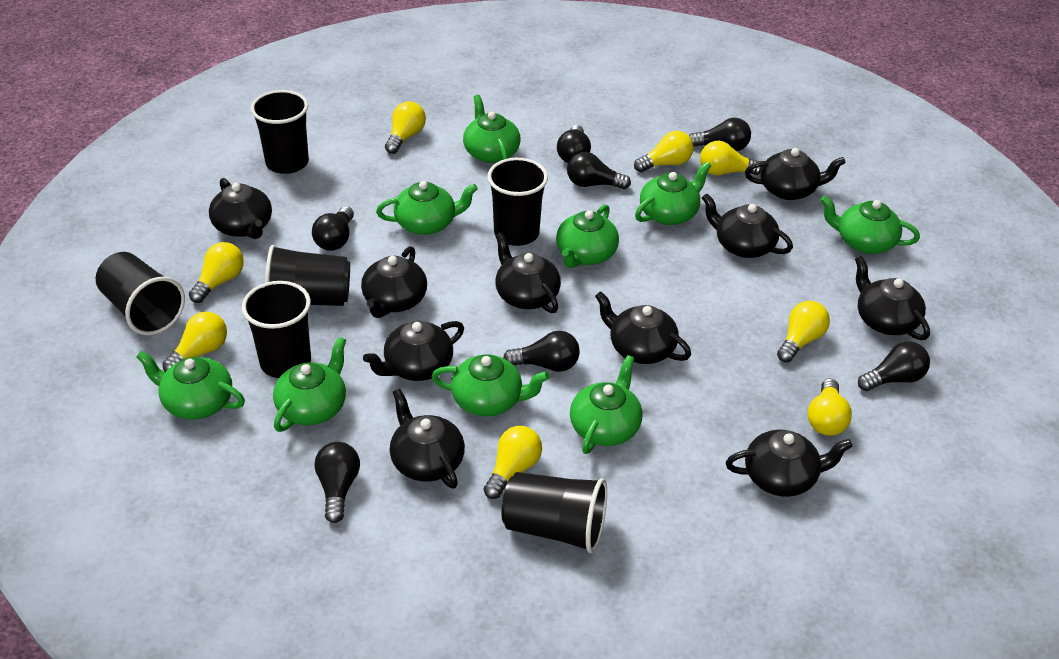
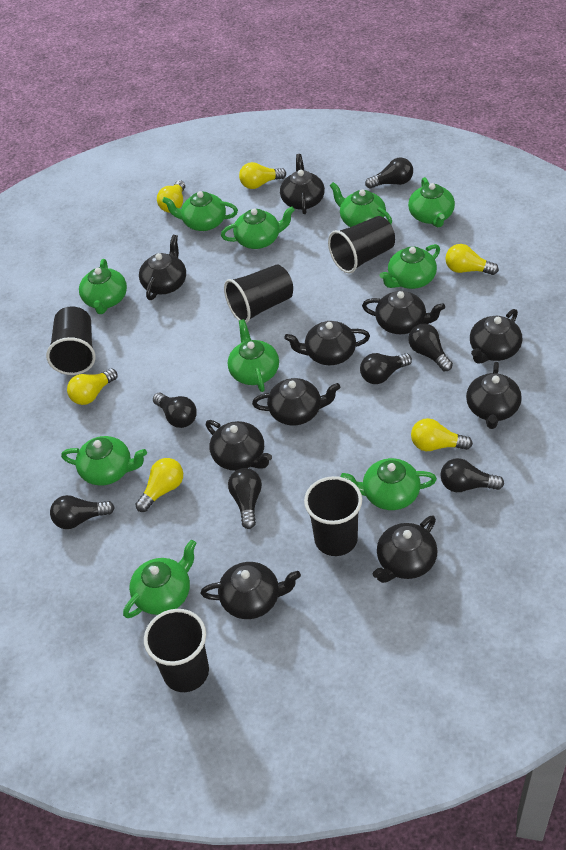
black cup: 6 -> 5
green teapot: 9 -> 10
yellow light bulb: 8 -> 6

